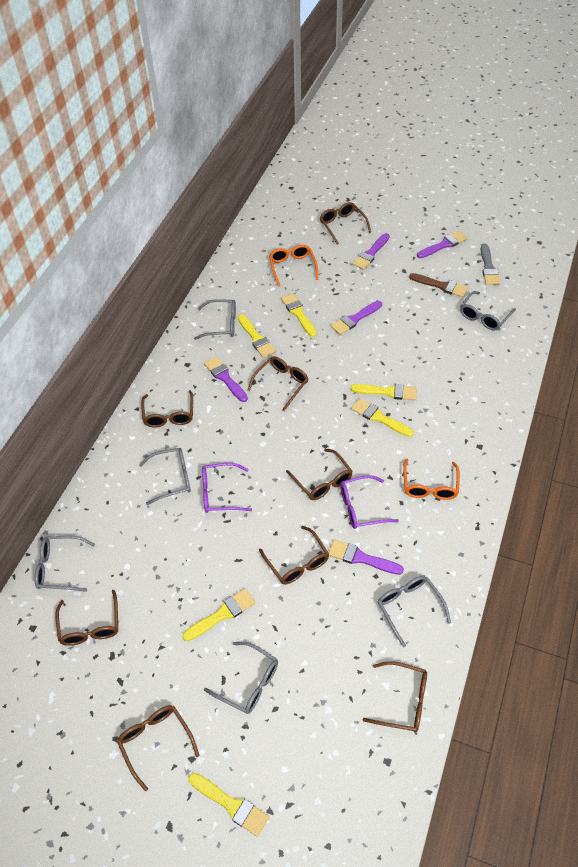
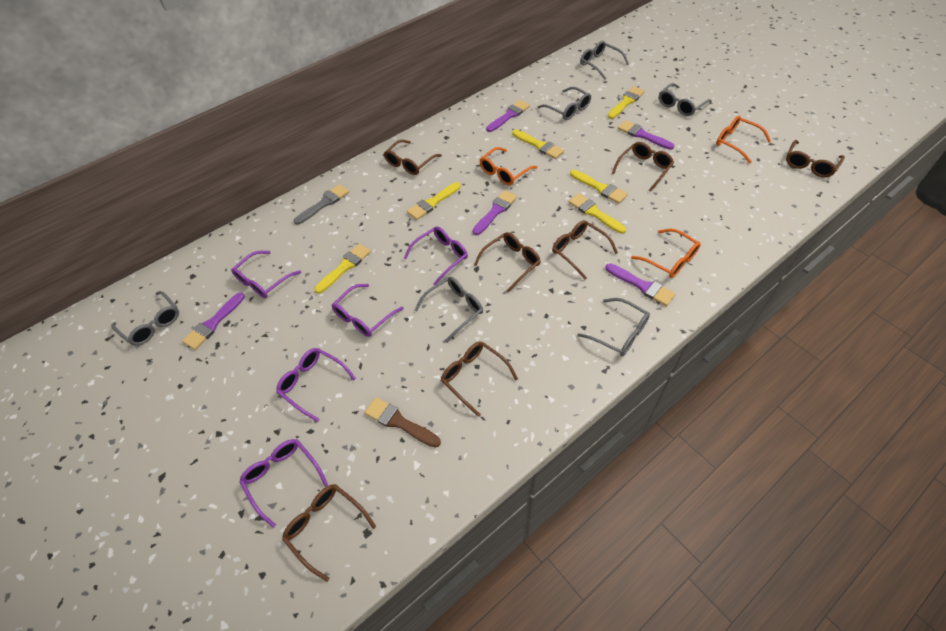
brown glasses: 8 -> 7
orange glasses: 2 -> 3
purple glasses: 2 -> 5

